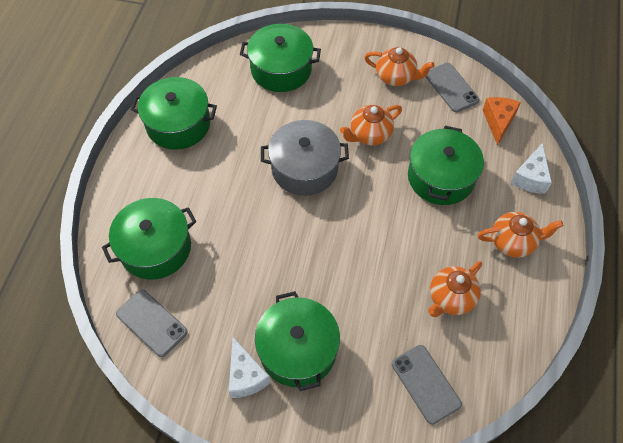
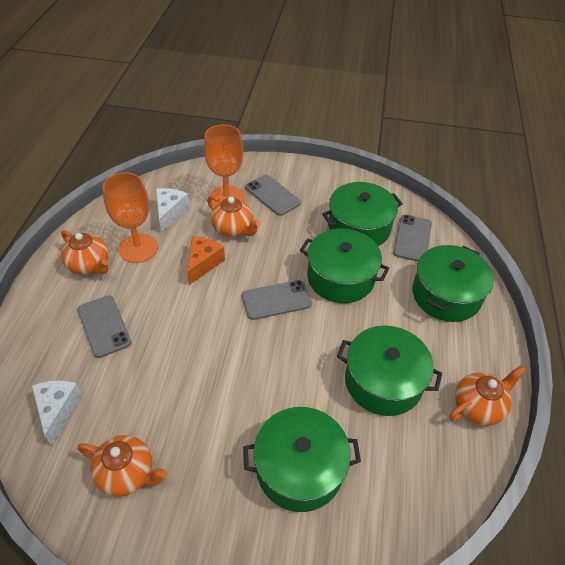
grey phone: 3 -> 4
grey pot: 1 -> 0
orange goblet: 0 -> 2

